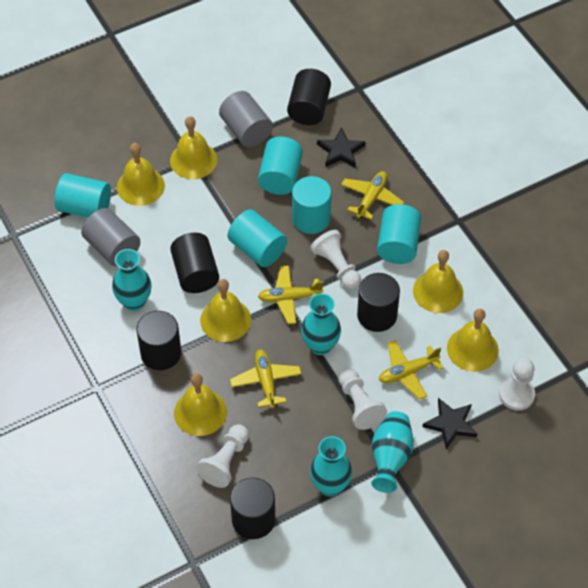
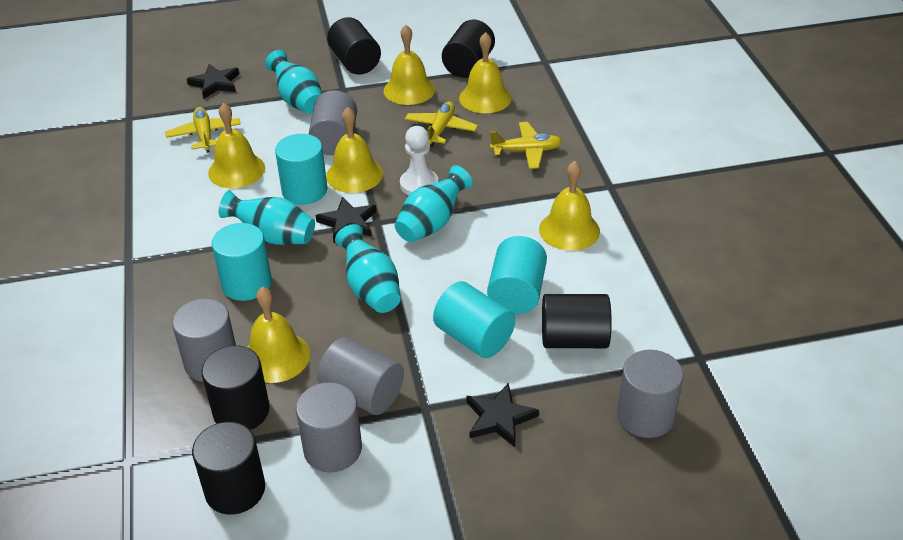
black star: 2 -> 3
grey cylinder: 2 -> 5
turquoise cylinder: 5 -> 4
white pawn: 4 -> 1
yellow plane: 4 -> 3

